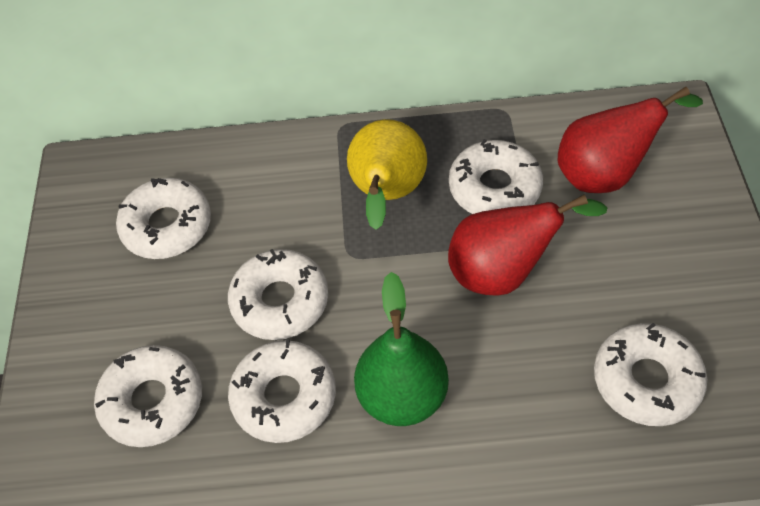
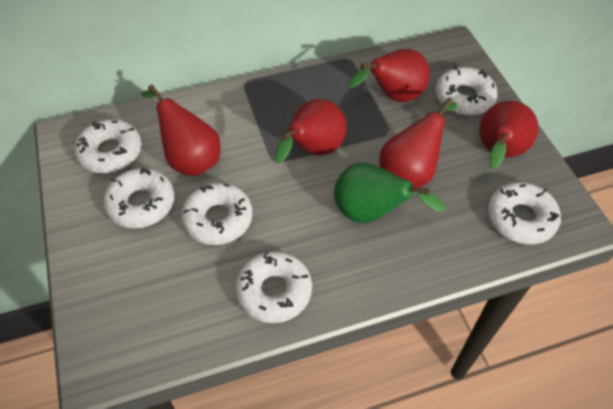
red pear: 2 -> 5
yellow pear: 1 -> 0

